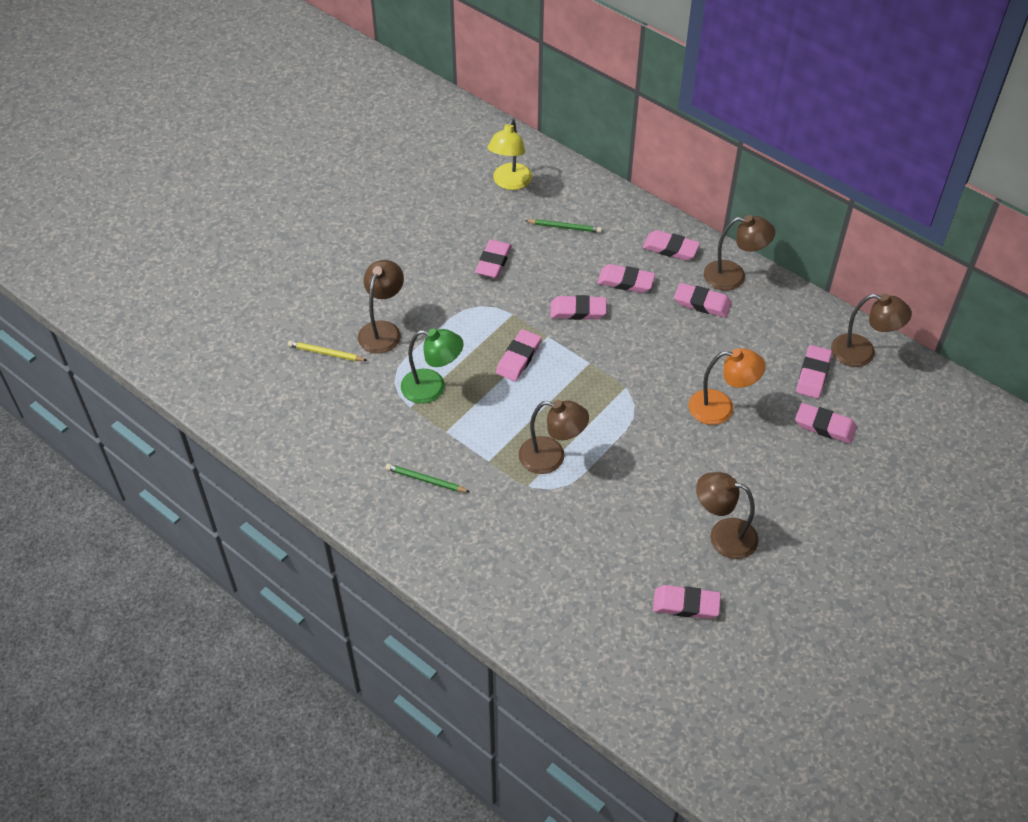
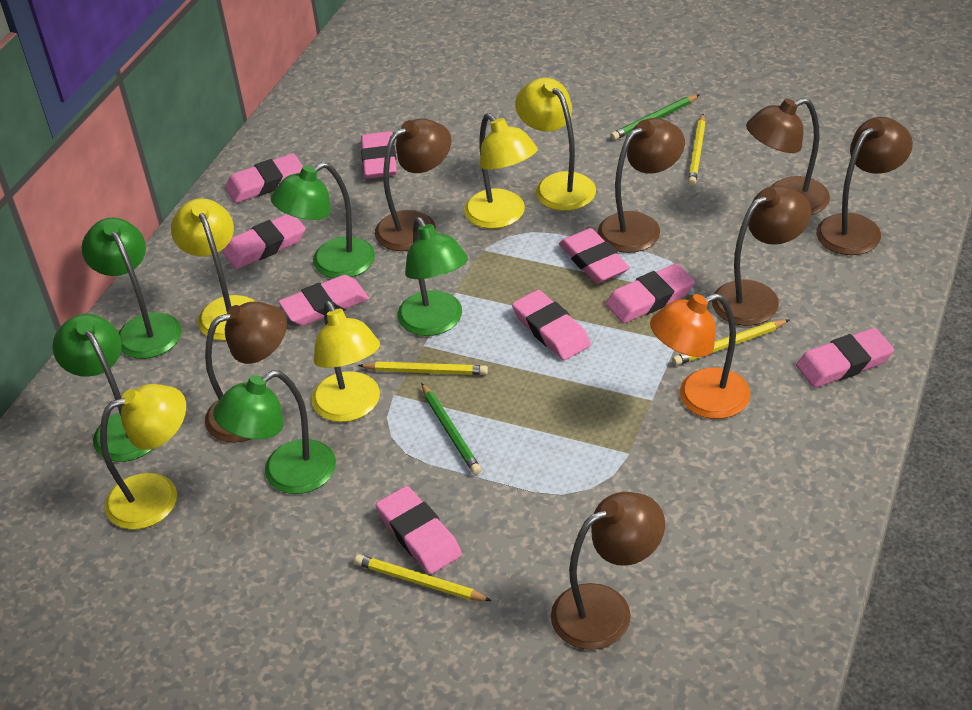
brown lamp: 5 -> 7
green lamp: 1 -> 5
yellow lamp: 1 -> 5
yellow pencil: 1 -> 4

